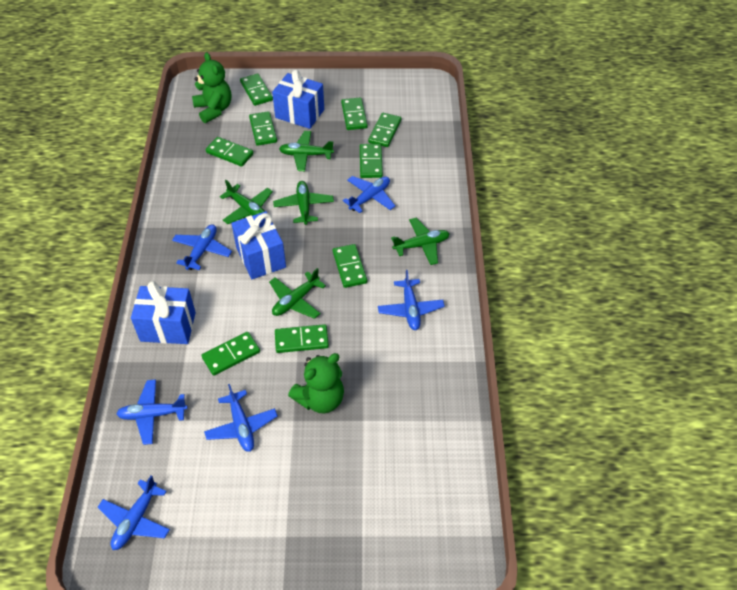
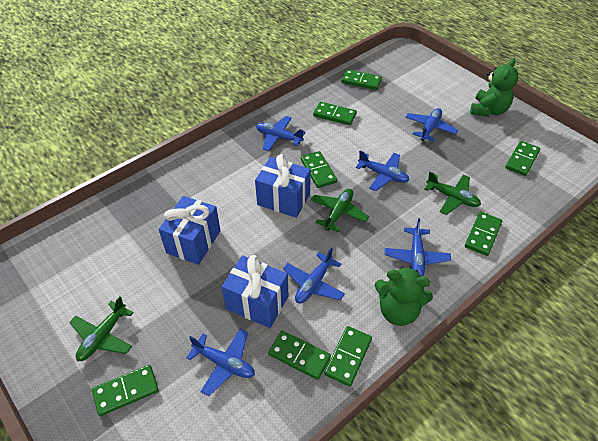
green domino: 9 -> 8
green plane: 5 -> 3

